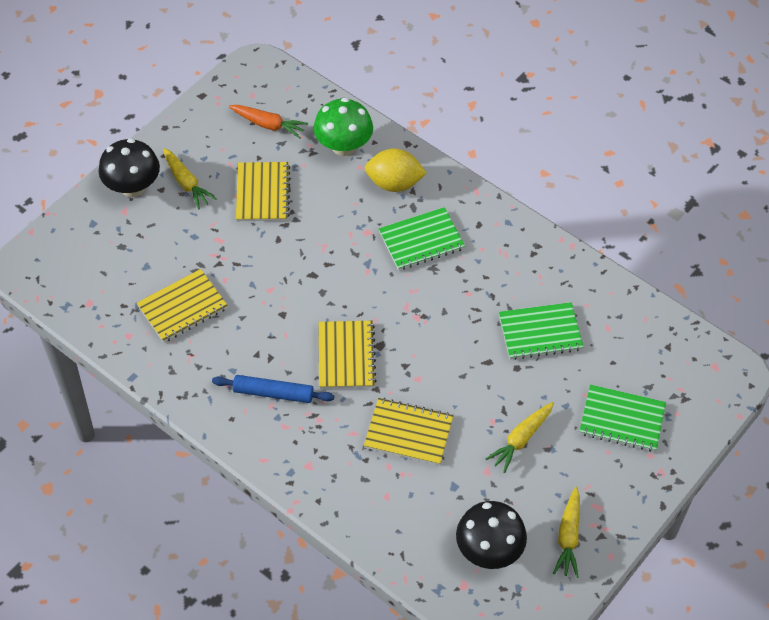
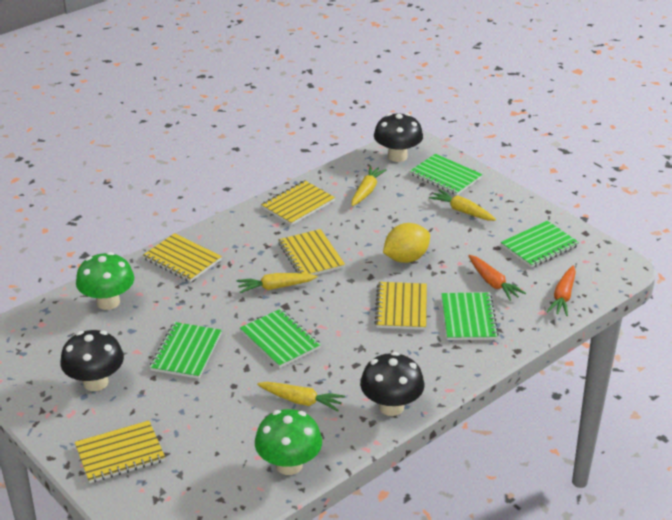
black mushroom: 2 -> 3
blue rolling pin: 1 -> 0
green mushroom: 1 -> 2
green notebook: 3 -> 5
orange carrot: 1 -> 2
yellow carrot: 3 -> 4
yellow notebook: 4 -> 5

